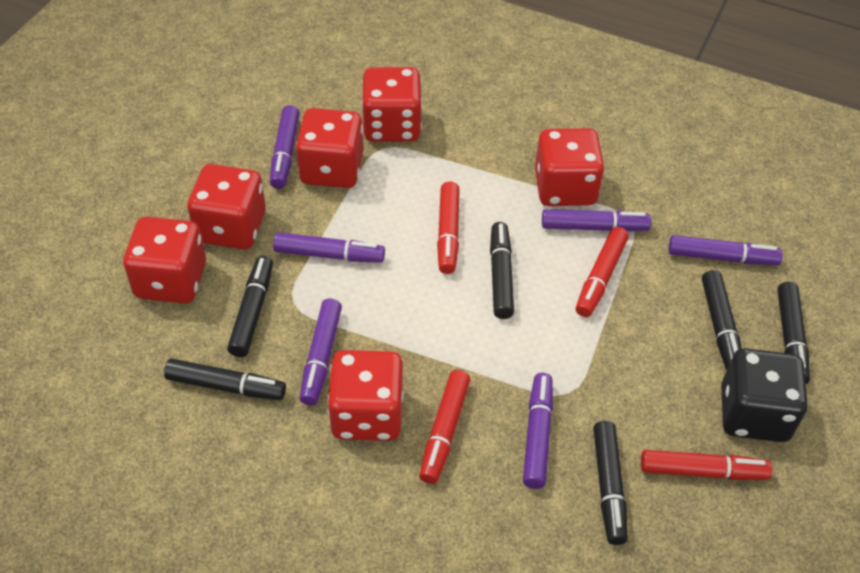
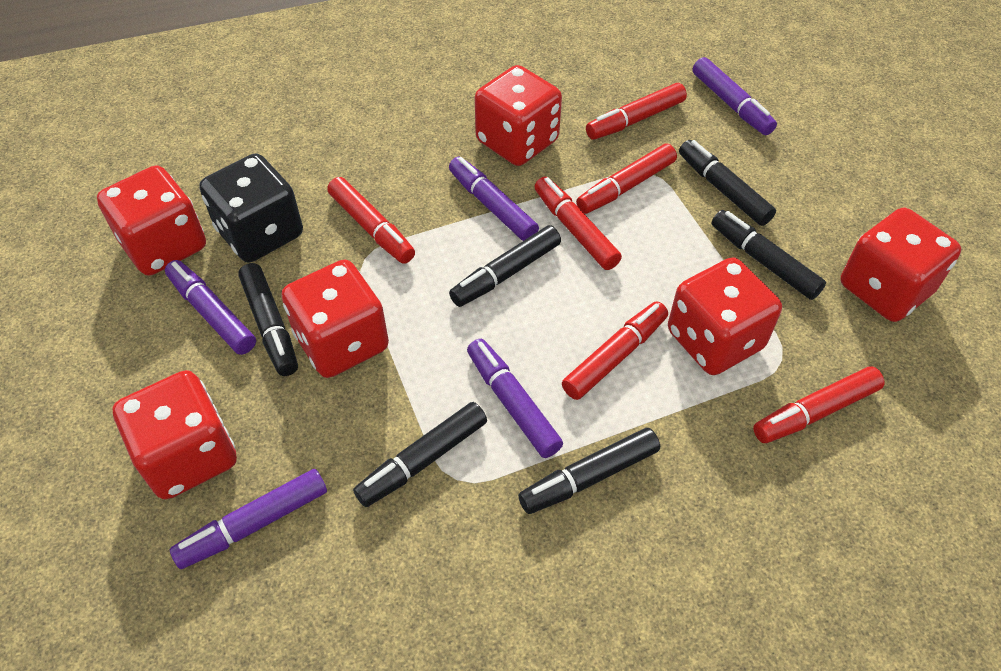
purple marker: 6 -> 5
red marker: 4 -> 6

